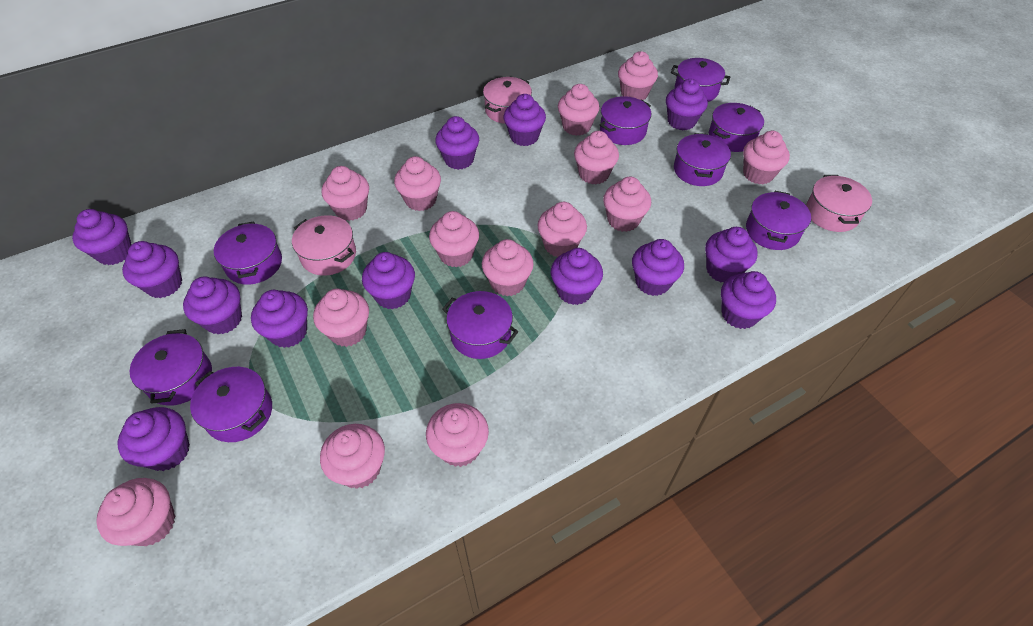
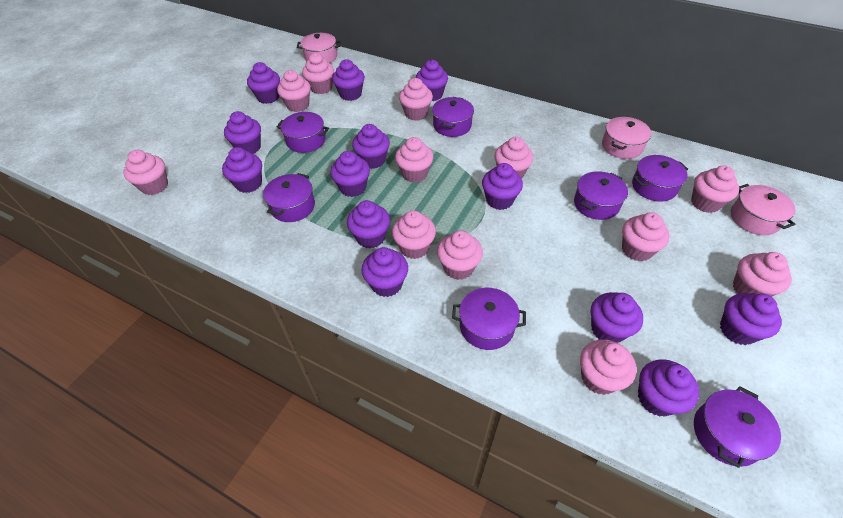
pink cupcake: 14 -> 12
purple pot: 9 -> 7

